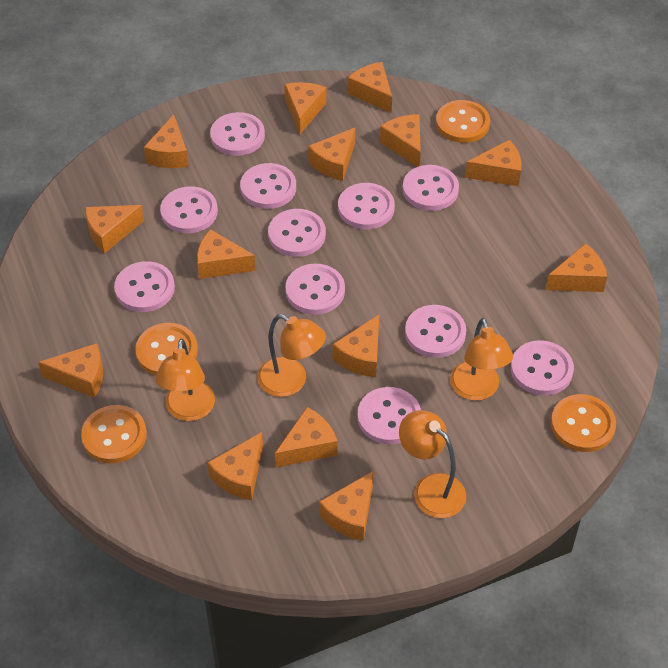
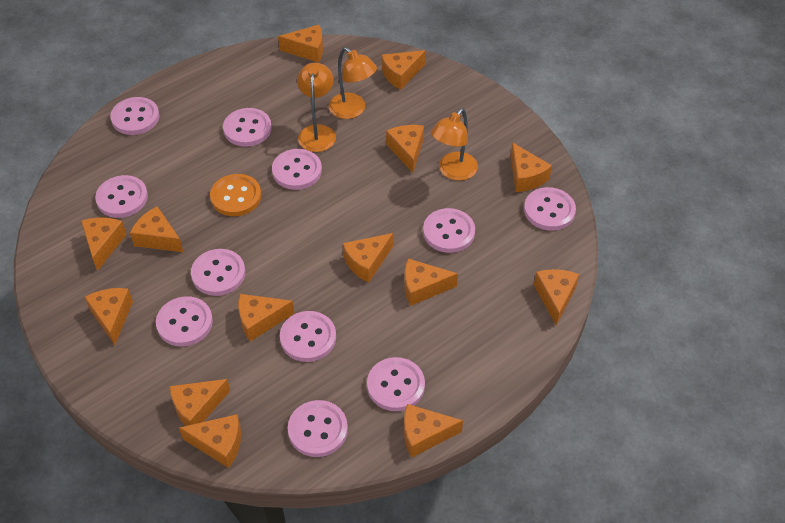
orange button: 4 -> 1
orange lamp: 4 -> 3

